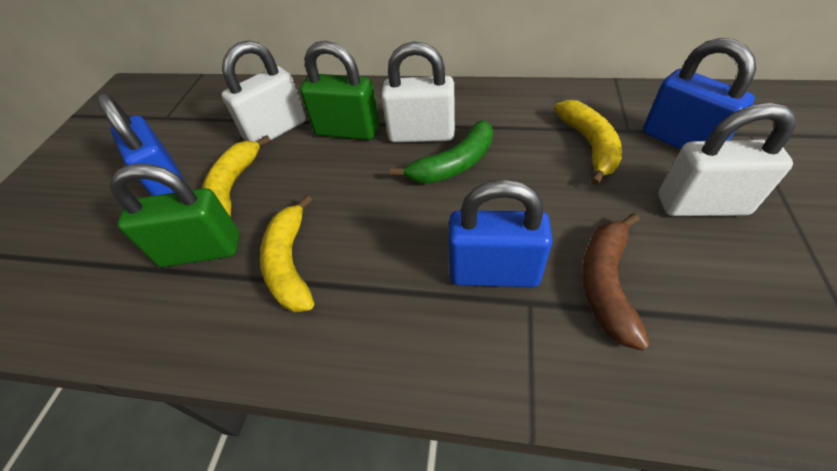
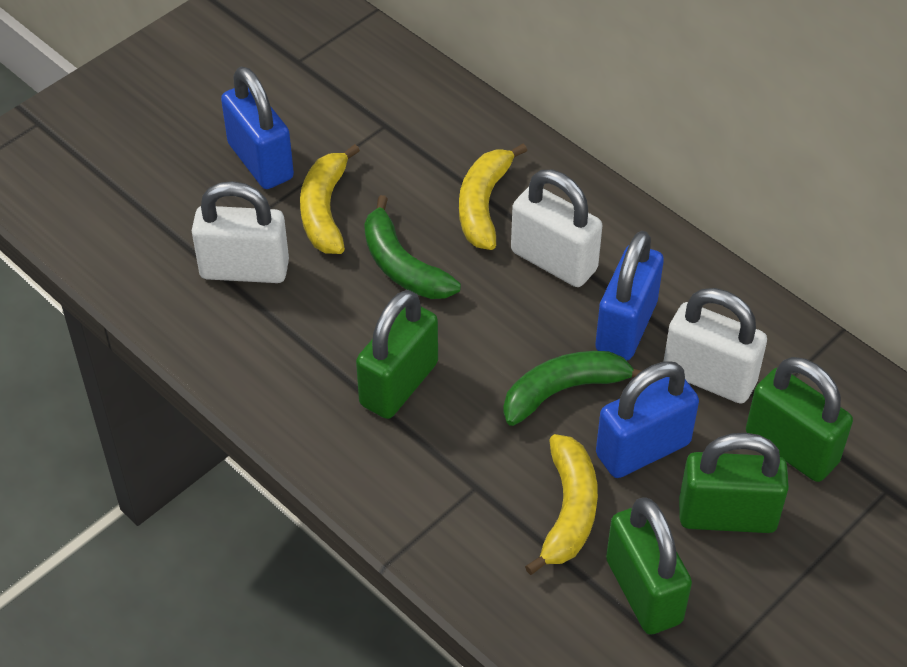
brown banana: 1 -> 0
green banana: 1 -> 2
green padlock: 2 -> 4

